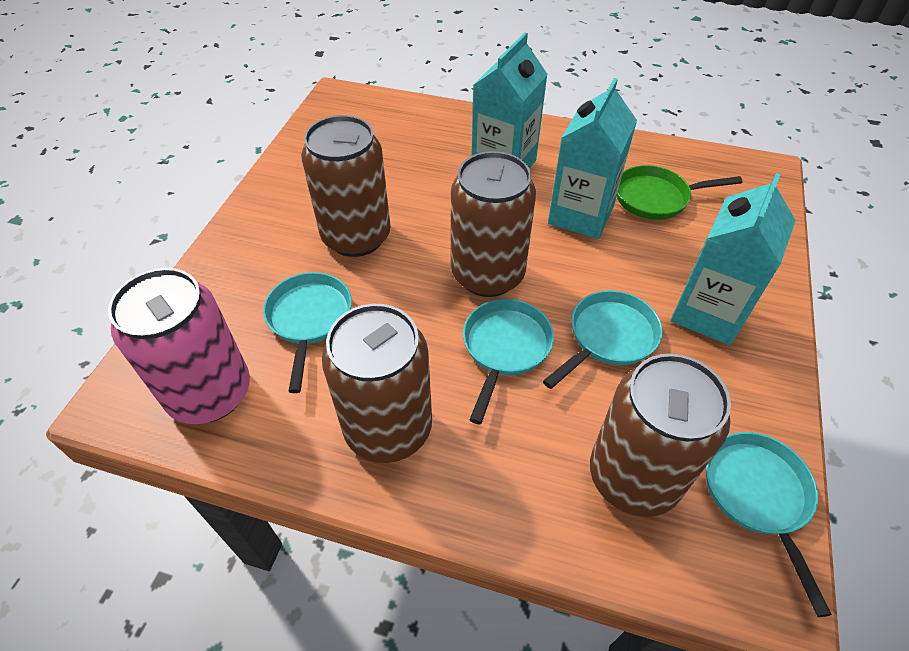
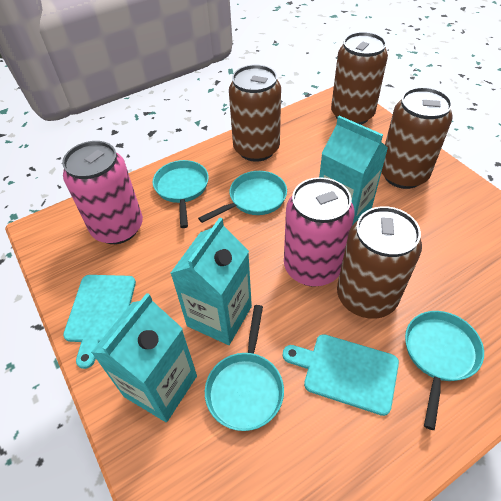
green pan: 1 -> 0
pink can: 1 -> 2
turquoise cutting board: 0 -> 2

